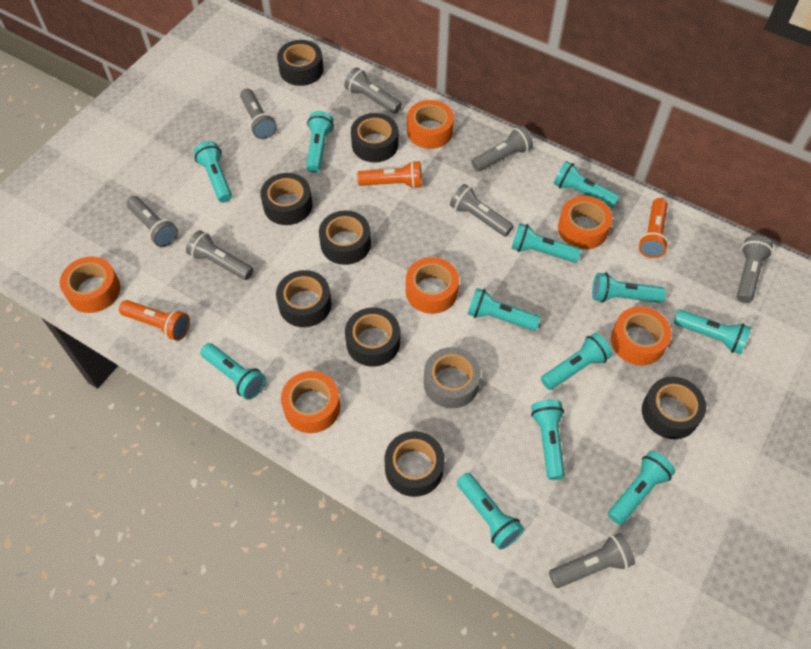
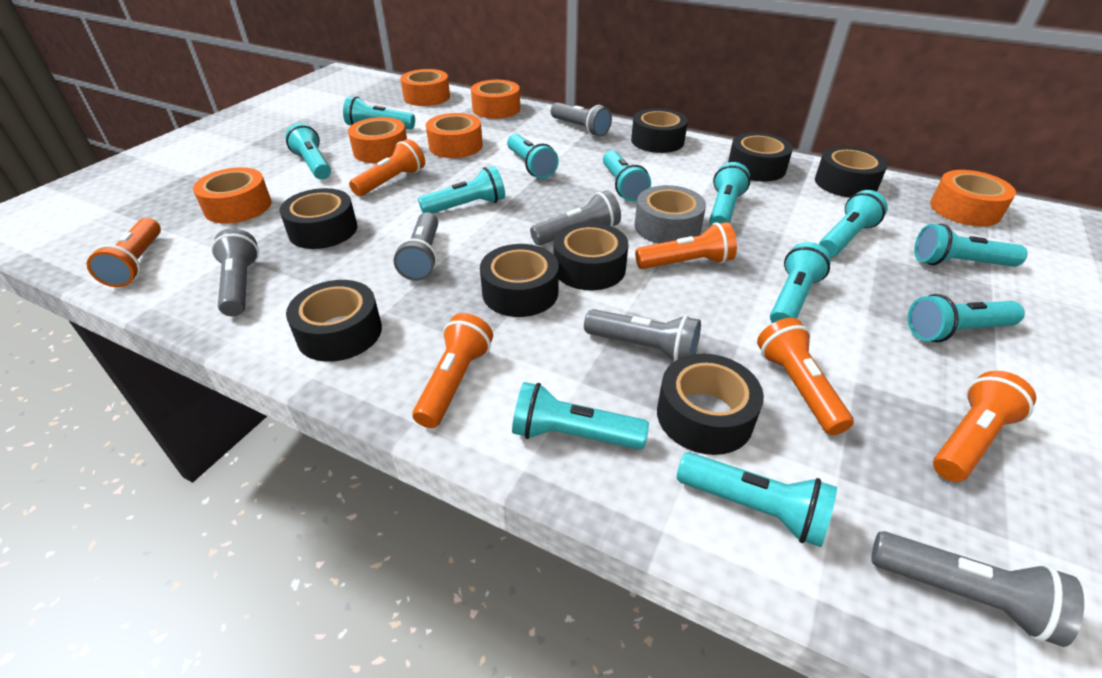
grey flashlight: 8 -> 6
orange flashlight: 3 -> 6

